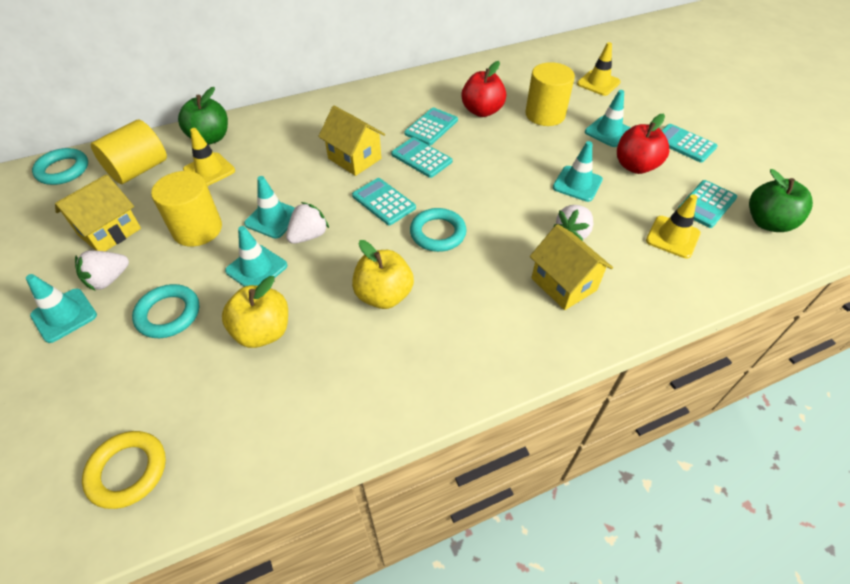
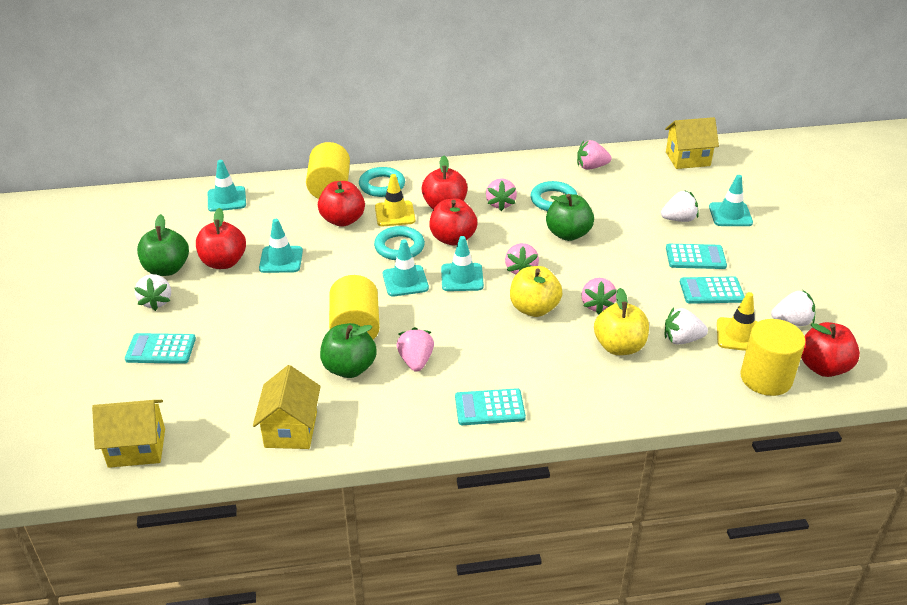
green apple: 2 -> 3
pink strawberry: 0 -> 5
red apple: 2 -> 5
turquoise calculator: 5 -> 4
white strawberry: 3 -> 4
yellow ring: 1 -> 0
yellow traffic cone: 3 -> 2

